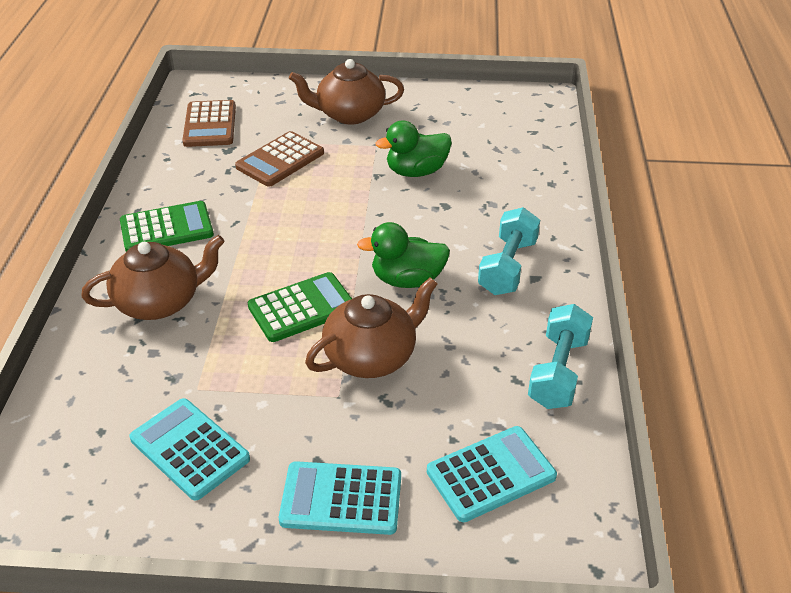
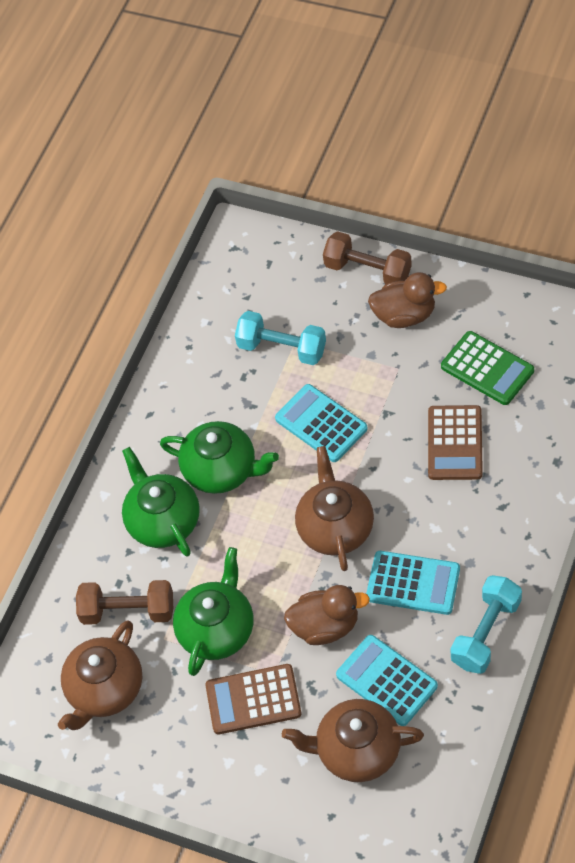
brown duck: 0 -> 2
brown dumbbell: 0 -> 2
green calculator: 2 -> 1
green duck: 2 -> 0
green teapot: 0 -> 3

